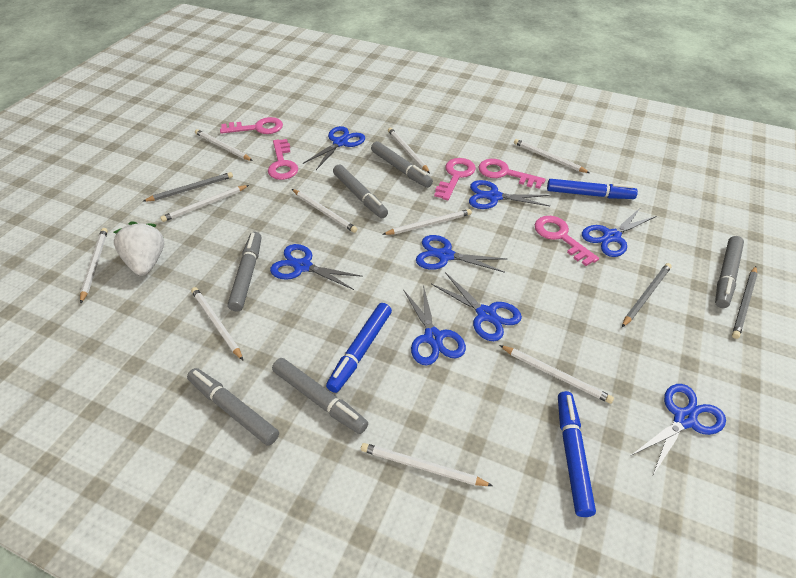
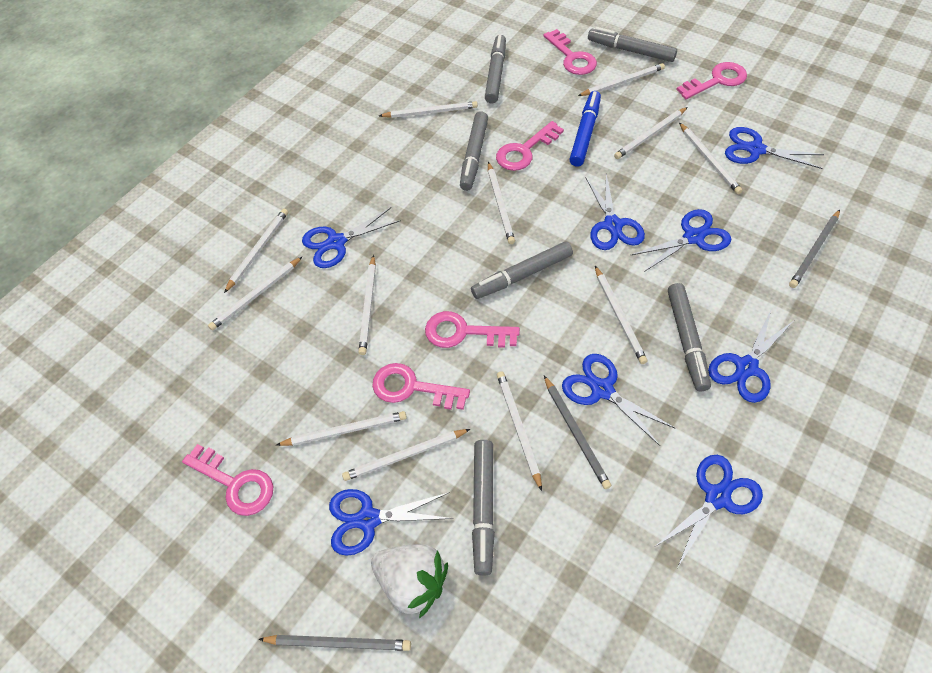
blue marker: 3 -> 1
pink key: 5 -> 6
white pencil: 10 -> 12

